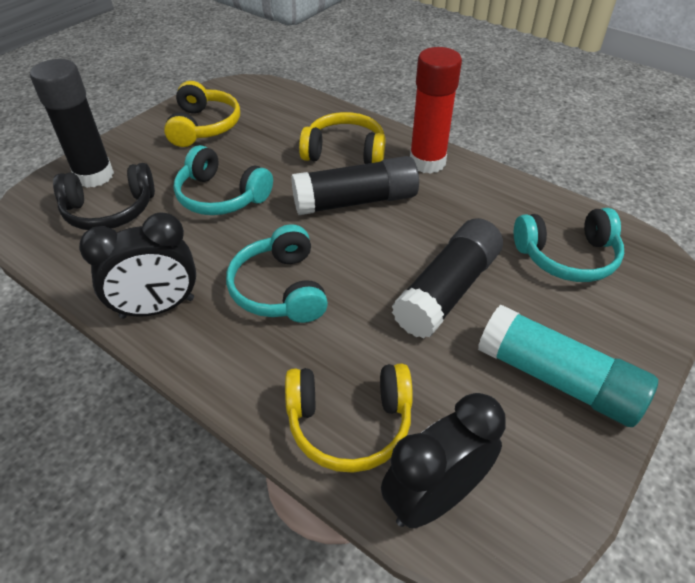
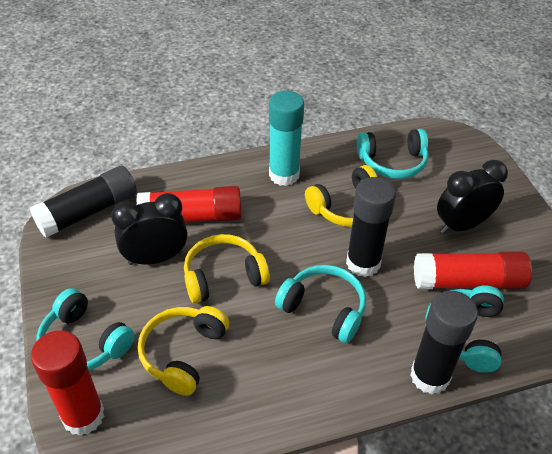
black headphones: 1 -> 0
red glue stick: 1 -> 3
turquoise headphones: 3 -> 4

